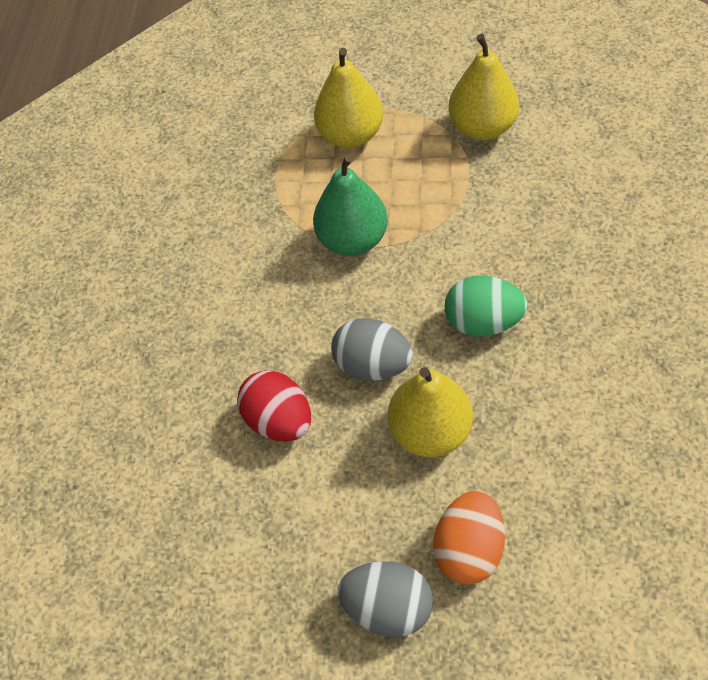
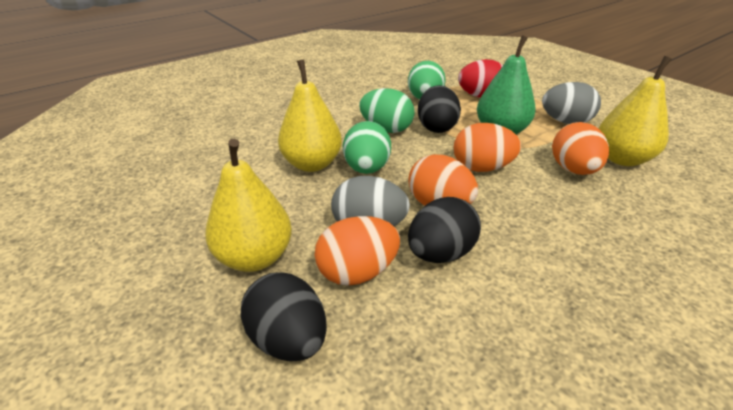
black egg: 0 -> 3
green egg: 1 -> 3
orange egg: 1 -> 4

